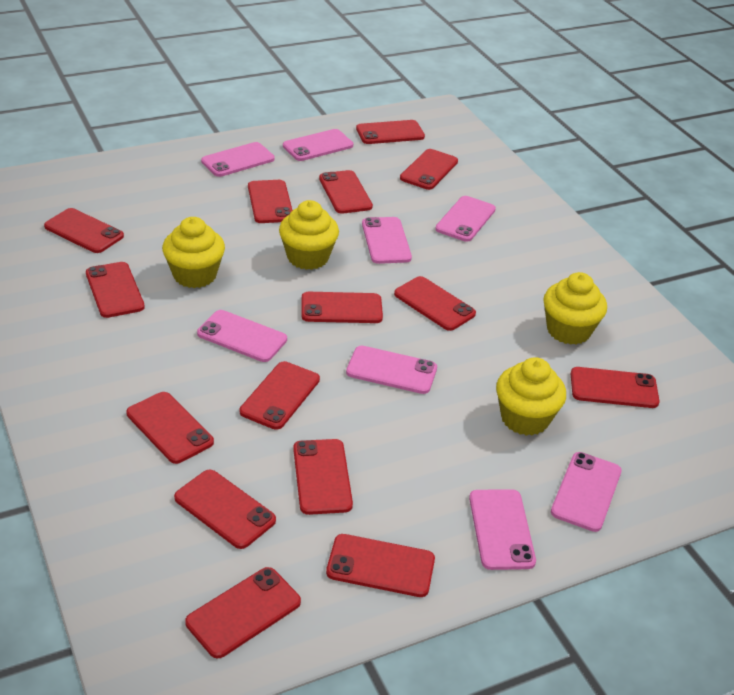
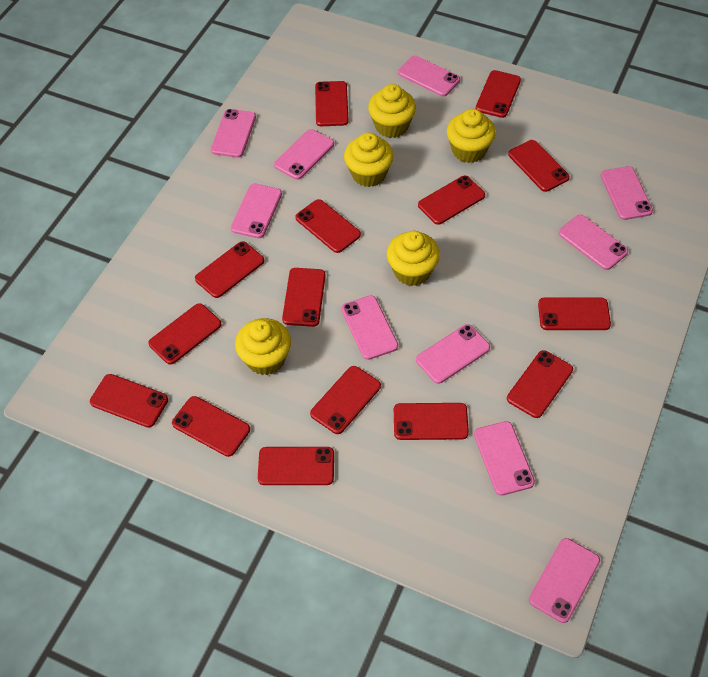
pink phone: 8 -> 10
yellow cupcake: 4 -> 5

